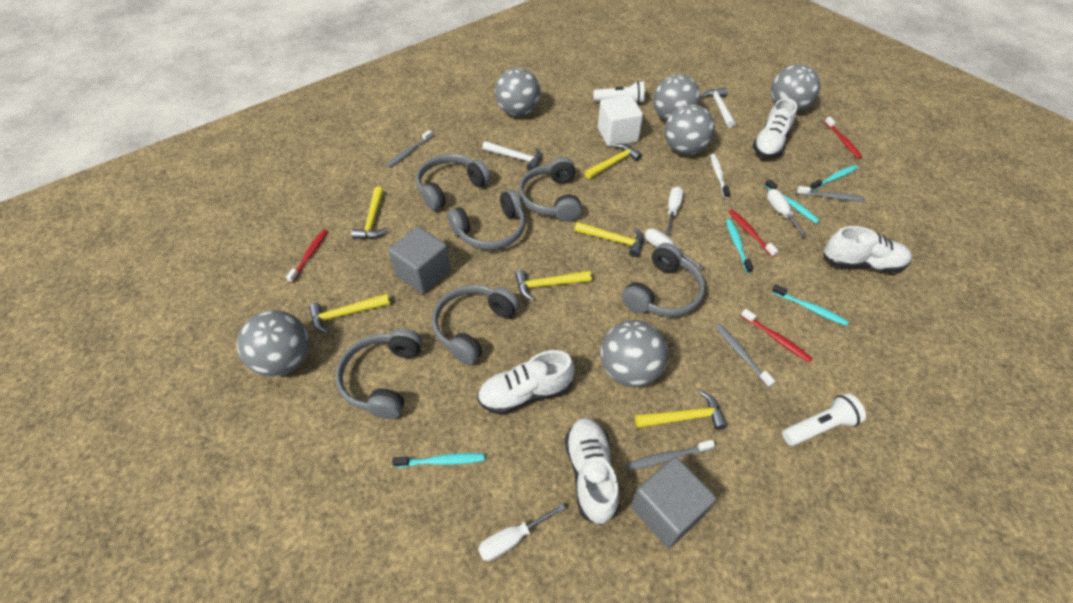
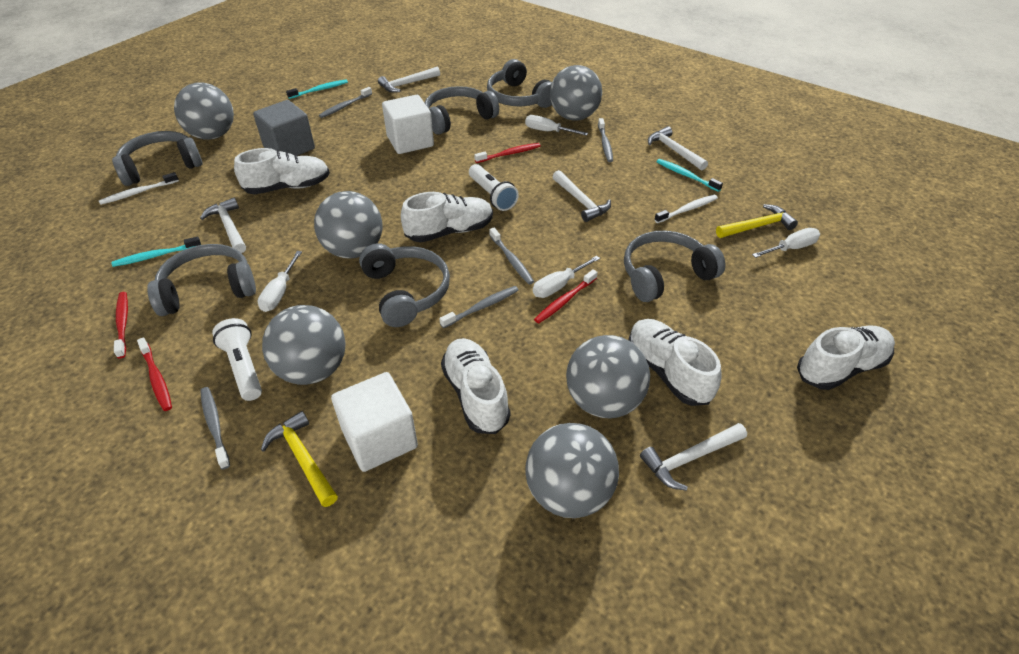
grey cube: 2 -> 1
grey toothbrush: 4 -> 5
turquoise toothbrush: 5 -> 3
white cube: 1 -> 2
white hammer: 2 -> 5
white shoe: 4 -> 5
white toothbrush: 1 -> 2
yellow hammer: 6 -> 2

